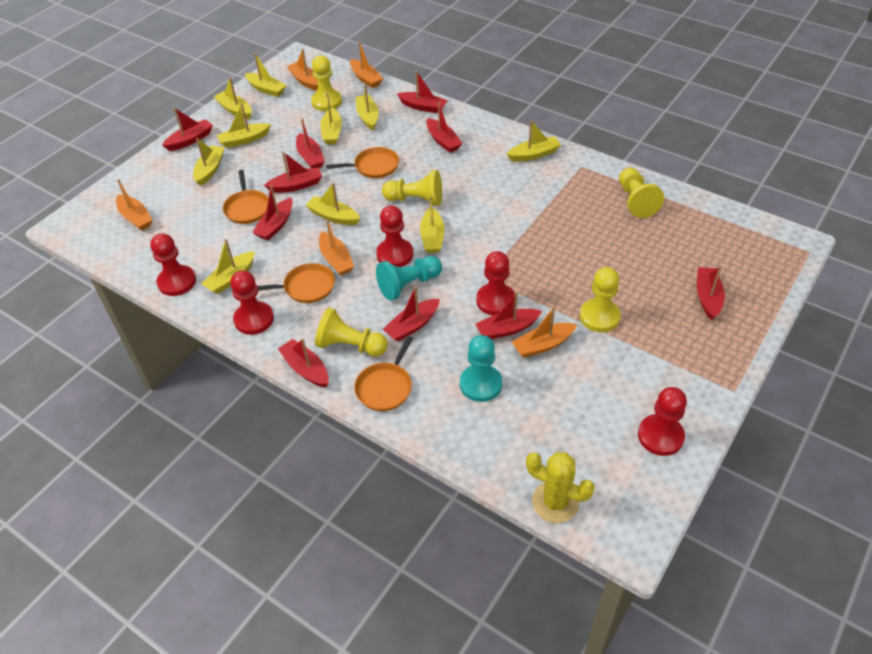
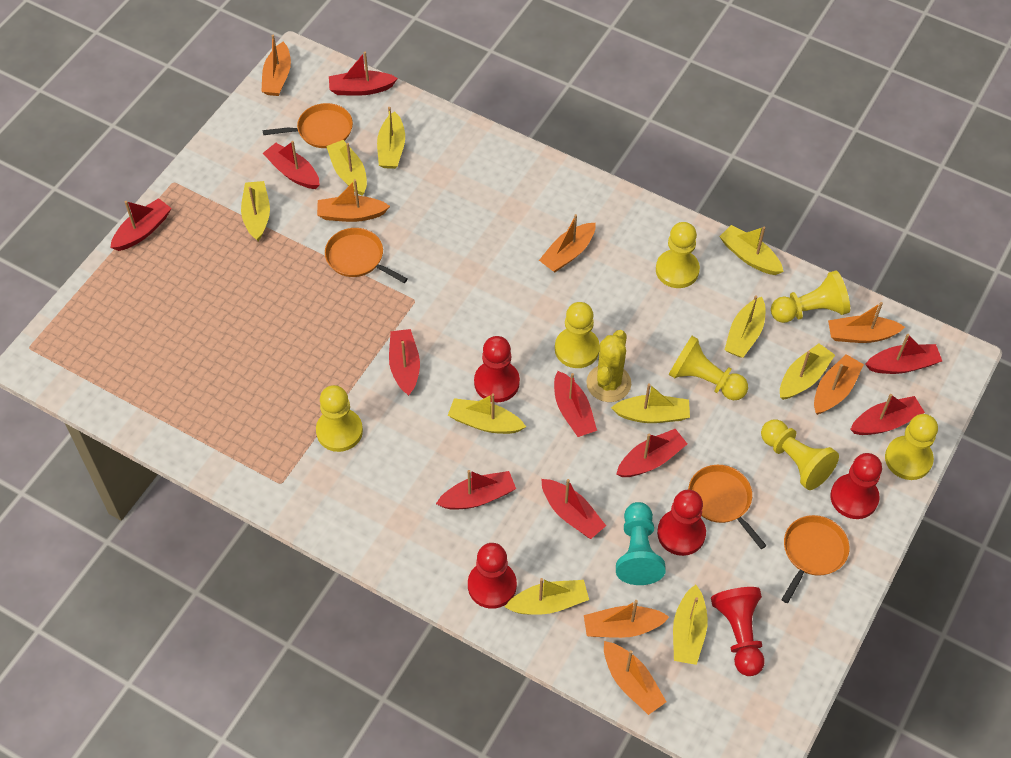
orange boat: 5 -> 7
turquoise pawn: 2 -> 1
yellow pawn: 5 -> 7

